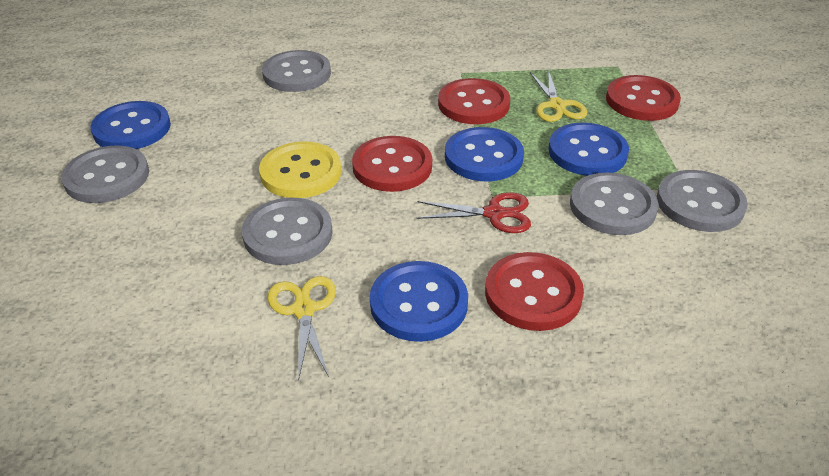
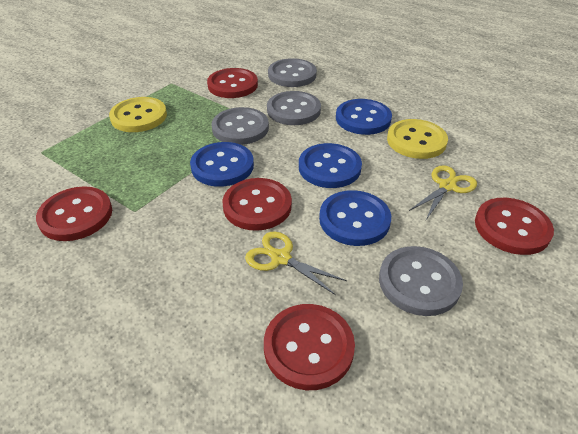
grey button: 5 -> 4
red button: 4 -> 5
red scissors: 1 -> 0
yellow button: 1 -> 2

